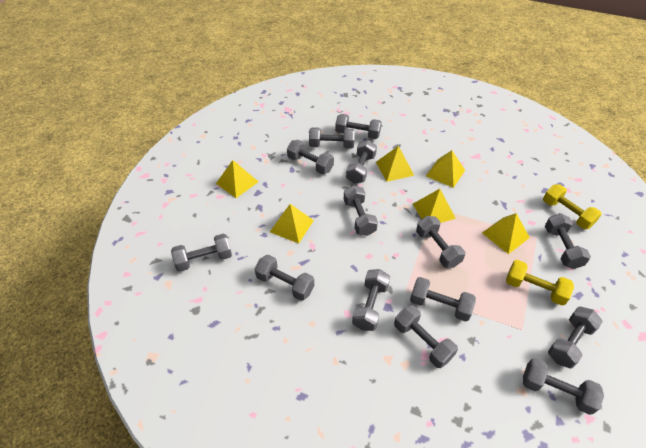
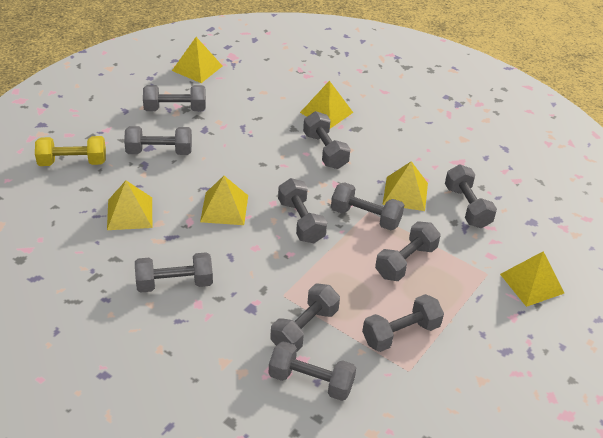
grey dumbbell: 14 -> 11
yellow dumbbell: 2 -> 1

